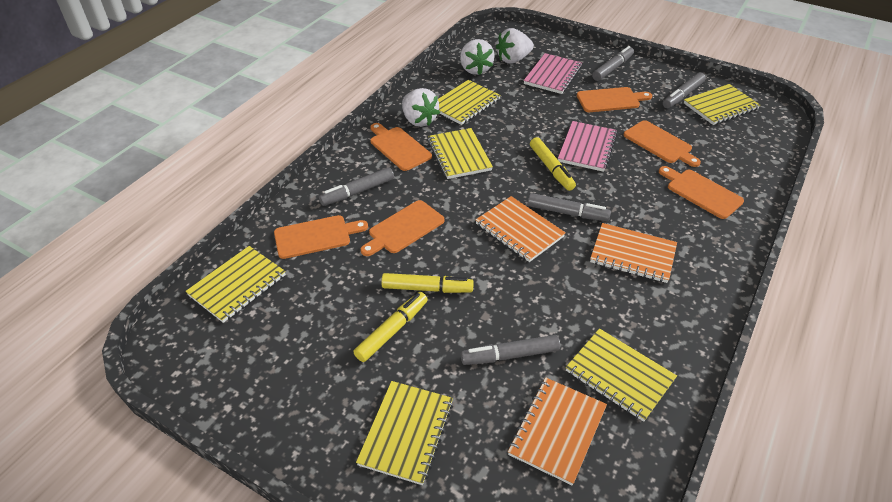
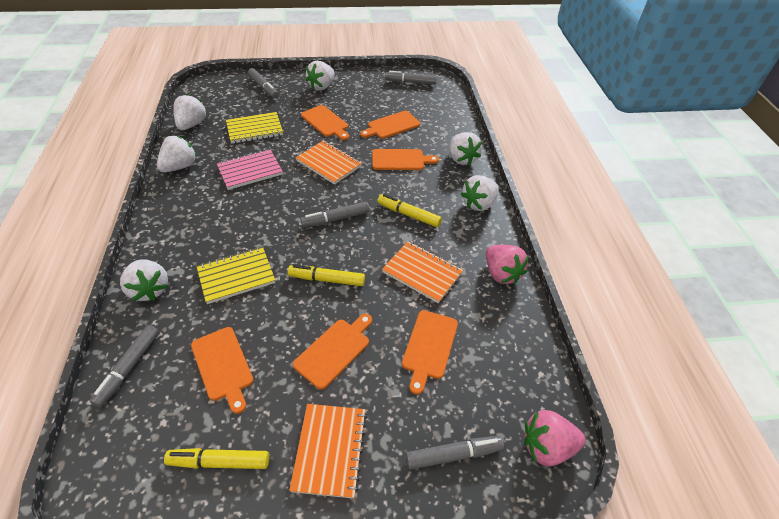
pink notebook: 2 -> 1
pink strawberry: 0 -> 2
white strawberry: 3 -> 6
yellow notebook: 6 -> 2

